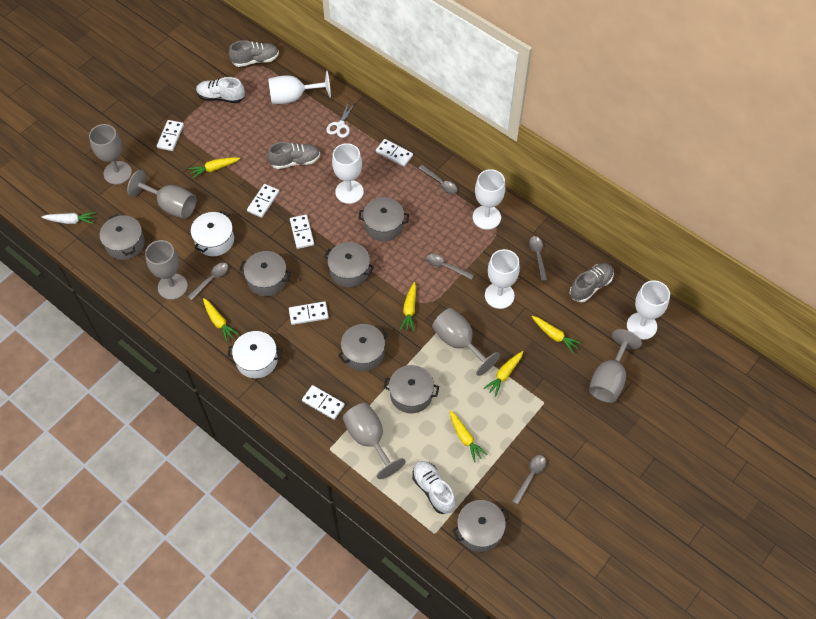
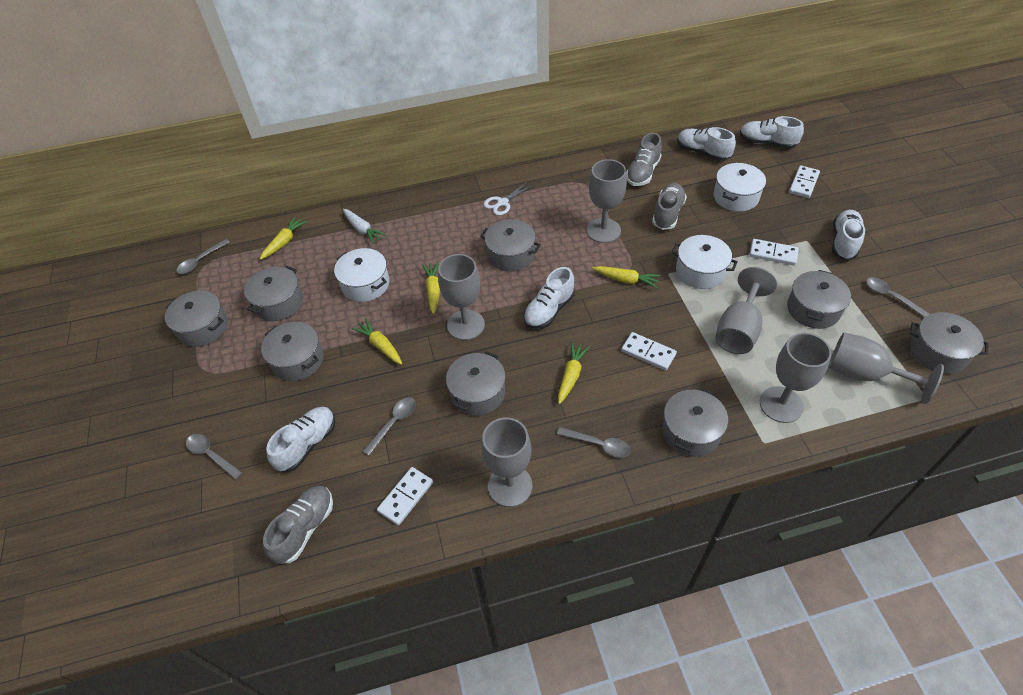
grey pot: 7 -> 8
white domino: 6 -> 4
white goblet: 5 -> 0
white pot: 2 -> 3
white shoe: 2 -> 5
yellow carrot: 6 -> 5

